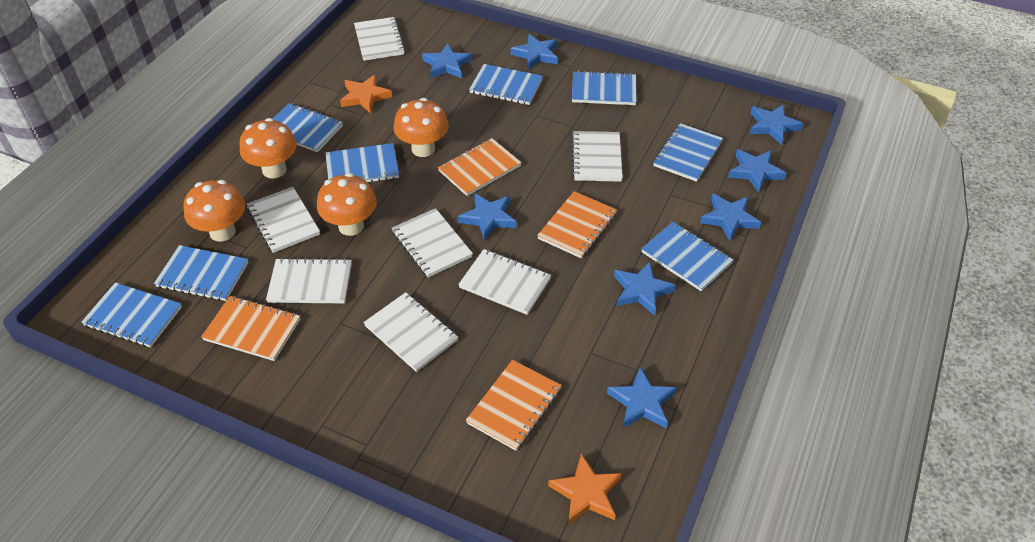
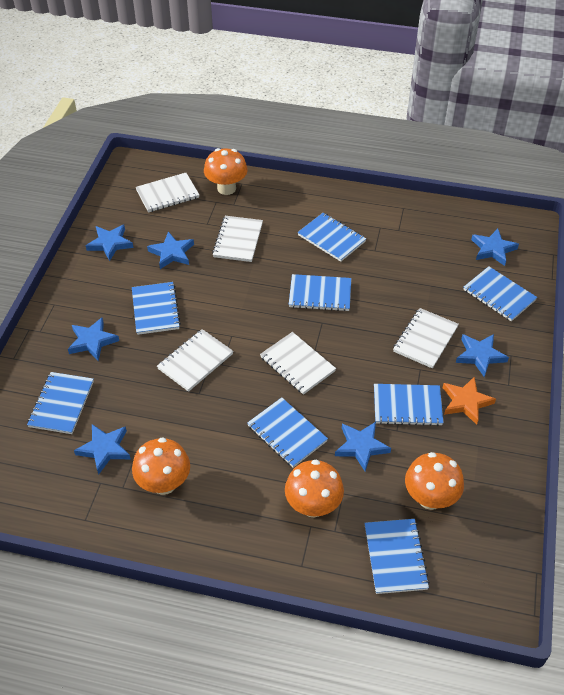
blue star: 8 -> 7
orange notebook: 4 -> 0
orange star: 2 -> 1
white notebook: 7 -> 5

